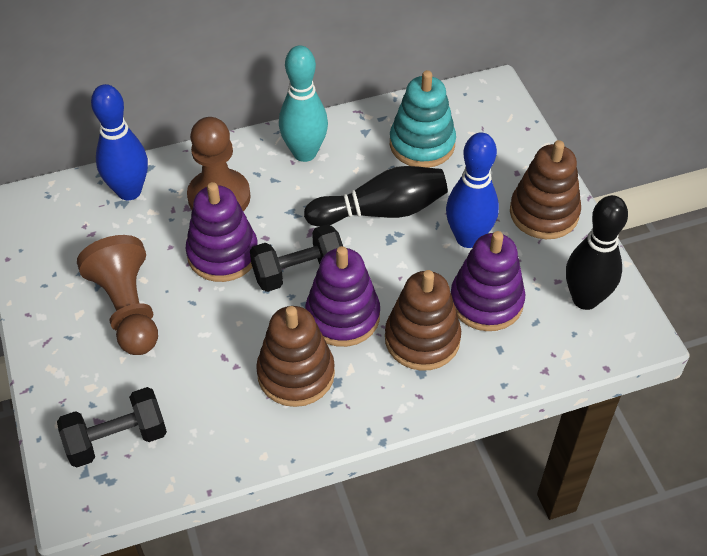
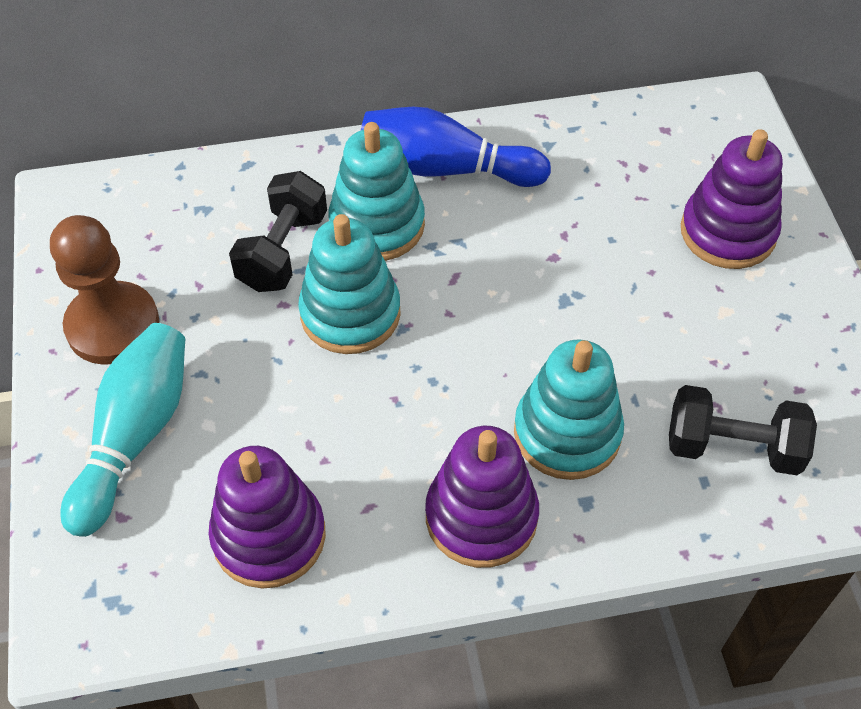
black bowling pin: 2 -> 0
blue bowling pin: 2 -> 1
brown pawn: 2 -> 1
brown stacking toy: 3 -> 0
turquoise stacking toy: 1 -> 3

